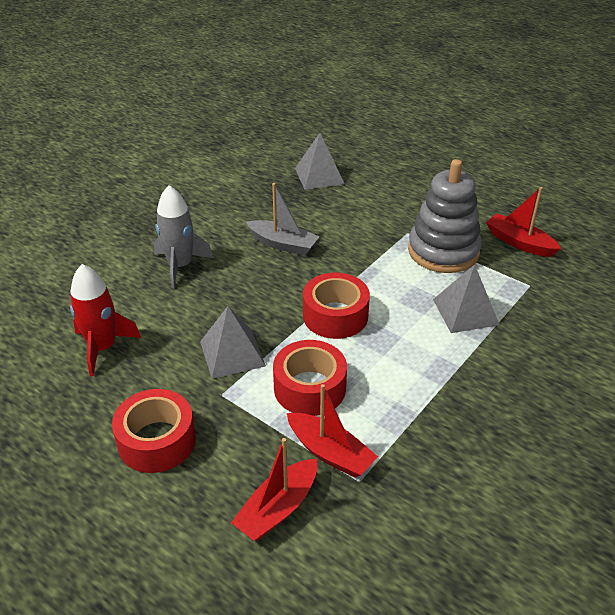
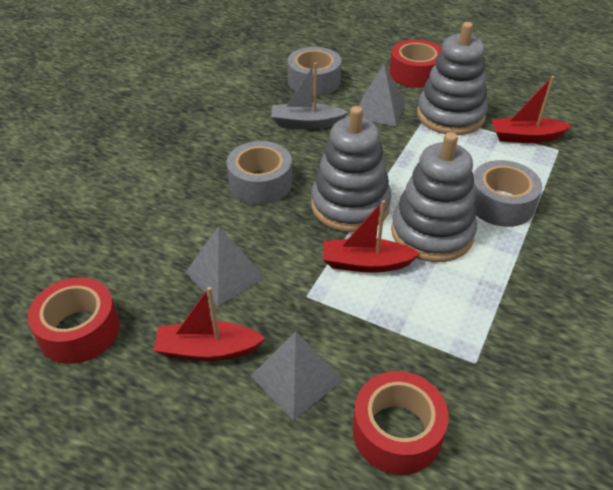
grey rocket: 1 -> 0
grey stacking toy: 1 -> 3
grey tape: 0 -> 3
red rocket: 1 -> 0

